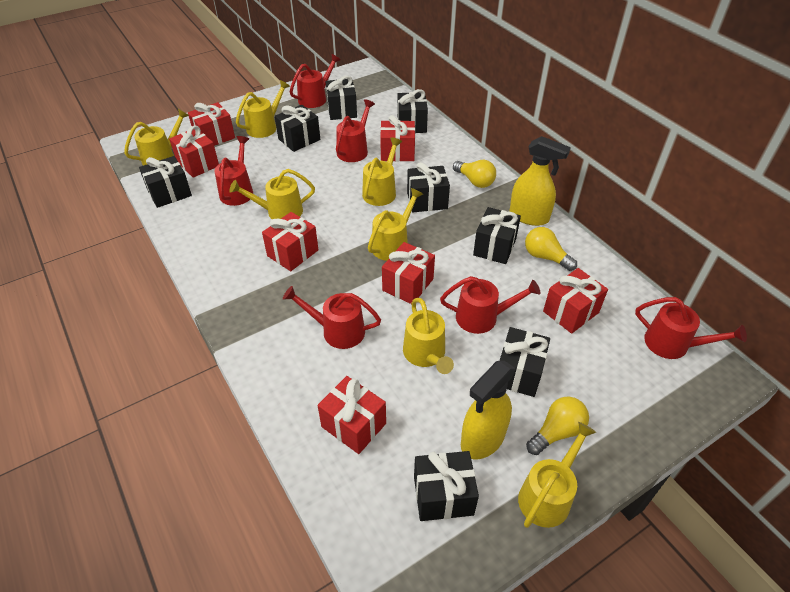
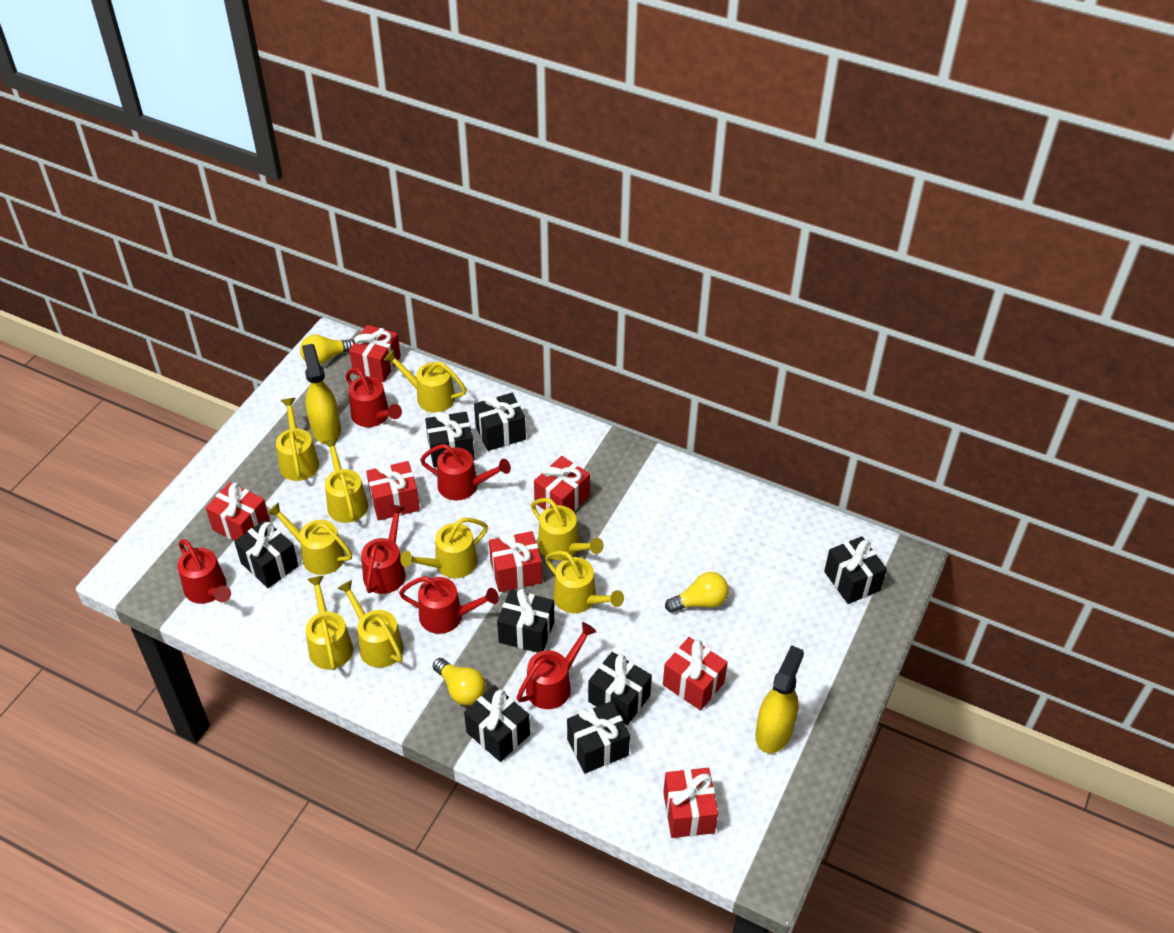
yellow watering can: 7 -> 9

